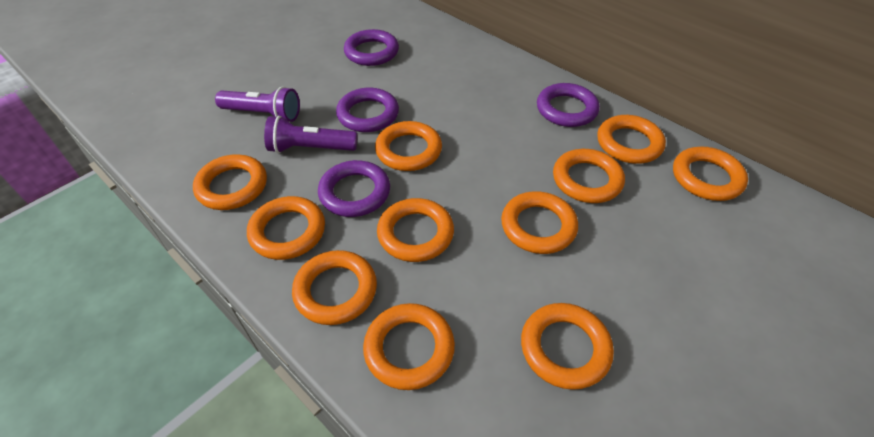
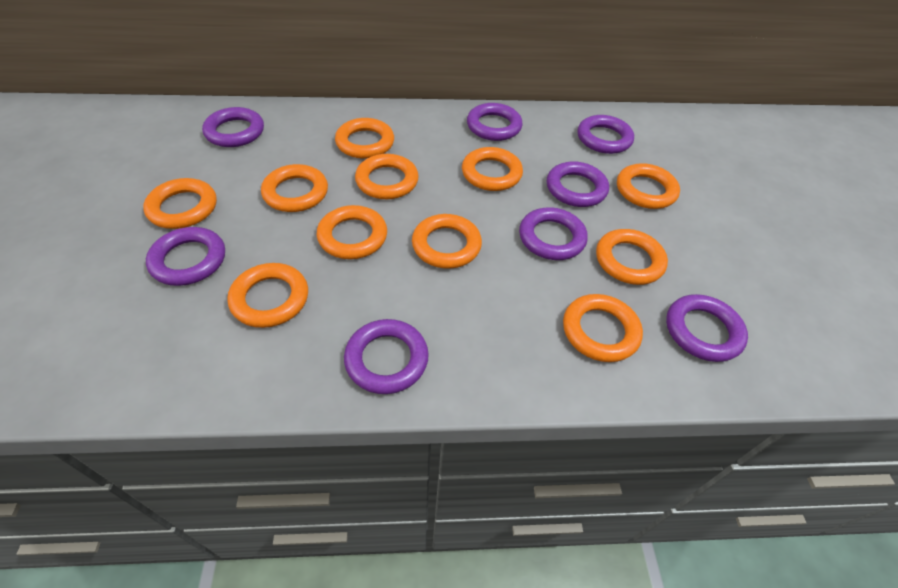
purple flashlight: 2 -> 0
purple ring: 4 -> 8

